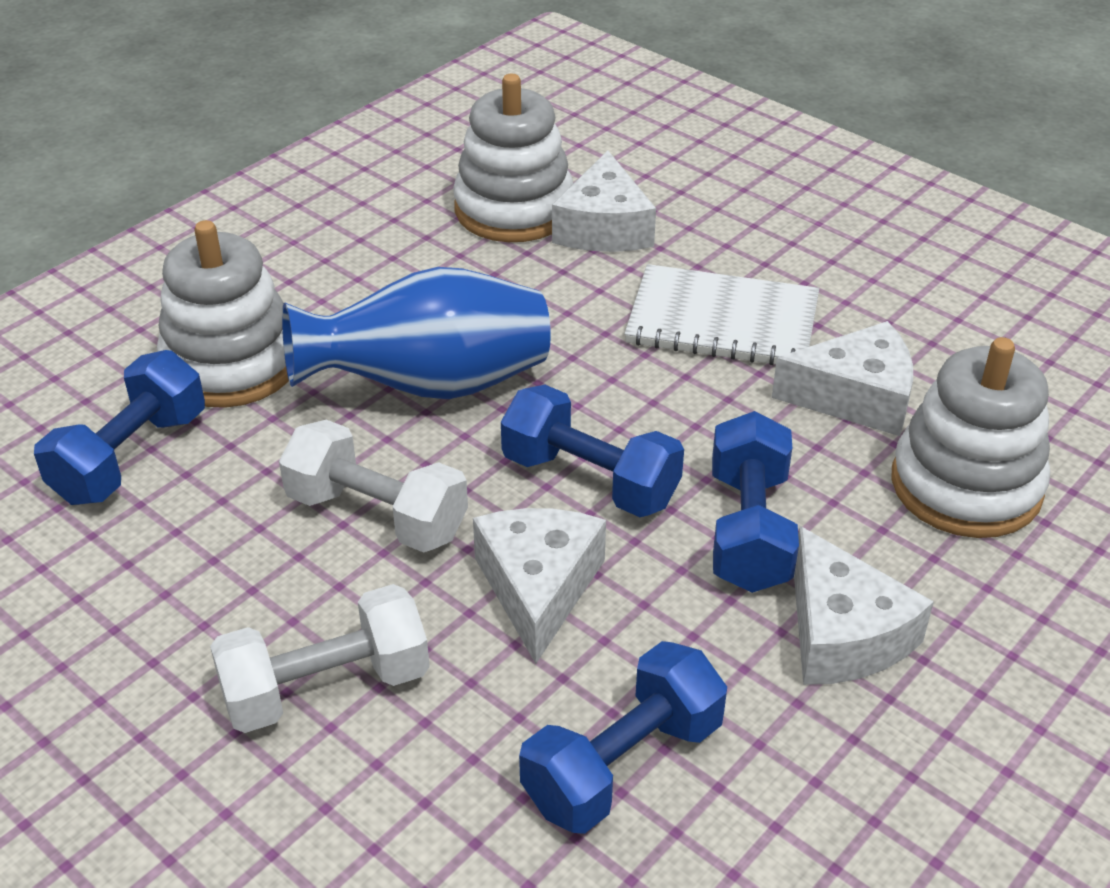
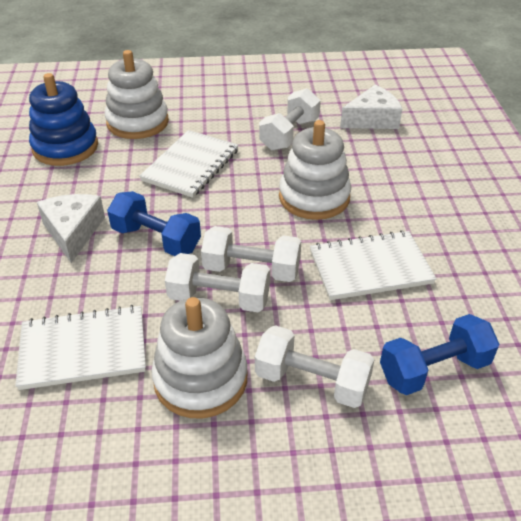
blue dumbbell: 4 -> 2
blue stacking toy: 0 -> 1
blue vase: 1 -> 0
white cheese: 4 -> 2
white dumbbell: 2 -> 4
white notebook: 1 -> 3

